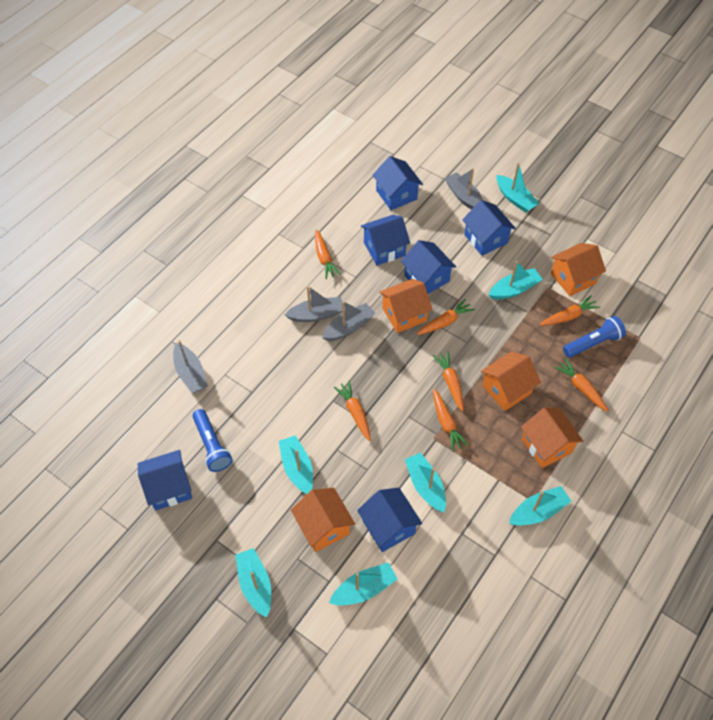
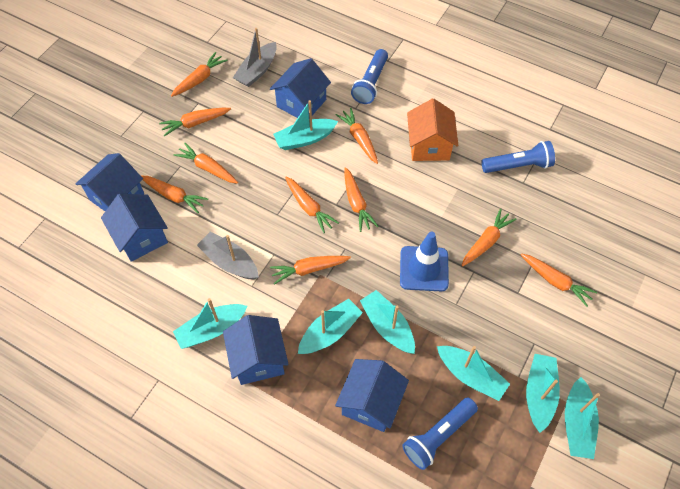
blue flashlight: 2 -> 3
blue house: 6 -> 5
blue traffic cone: 0 -> 1
grey boat: 4 -> 2
orange carrot: 7 -> 10
orange house: 5 -> 1

